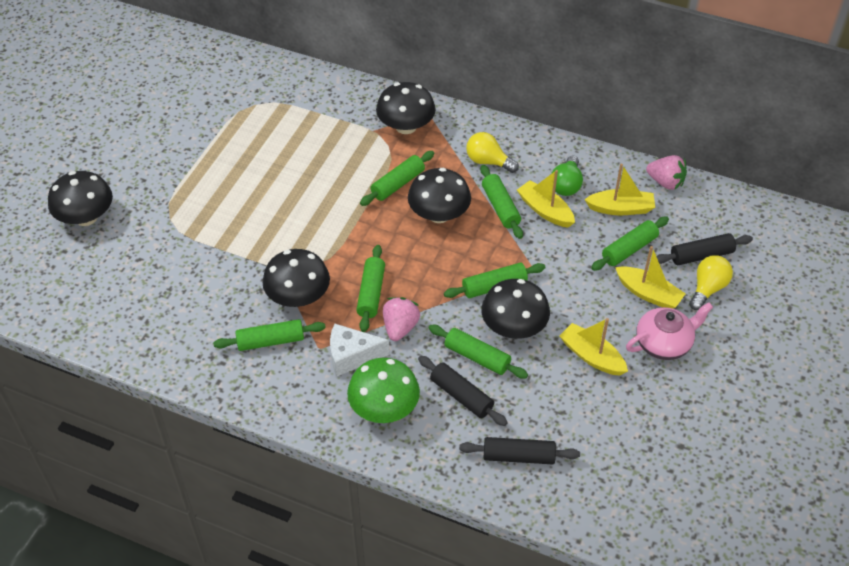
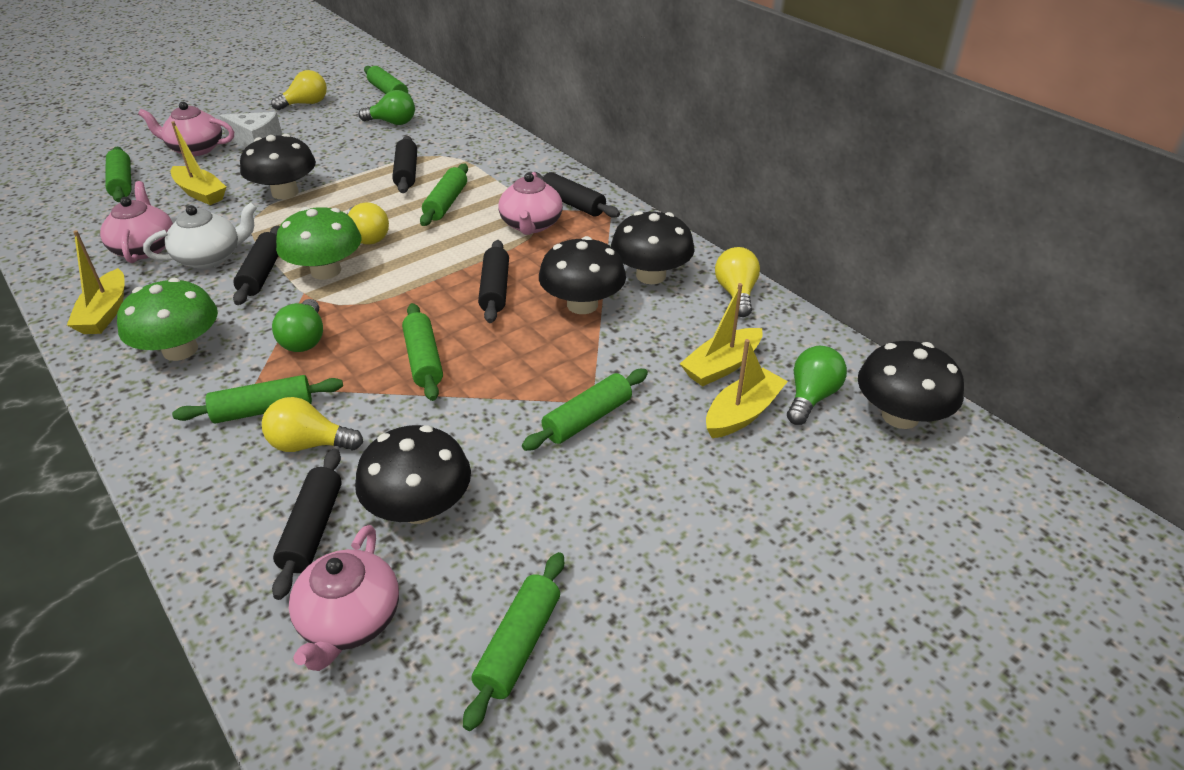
black rolling pin: 3 -> 5
green light bulb: 1 -> 3
green mushroom: 1 -> 2
pink strawberry: 2 -> 0
pink teapot: 1 -> 4
white teapot: 0 -> 1
yellow light bulb: 2 -> 4

